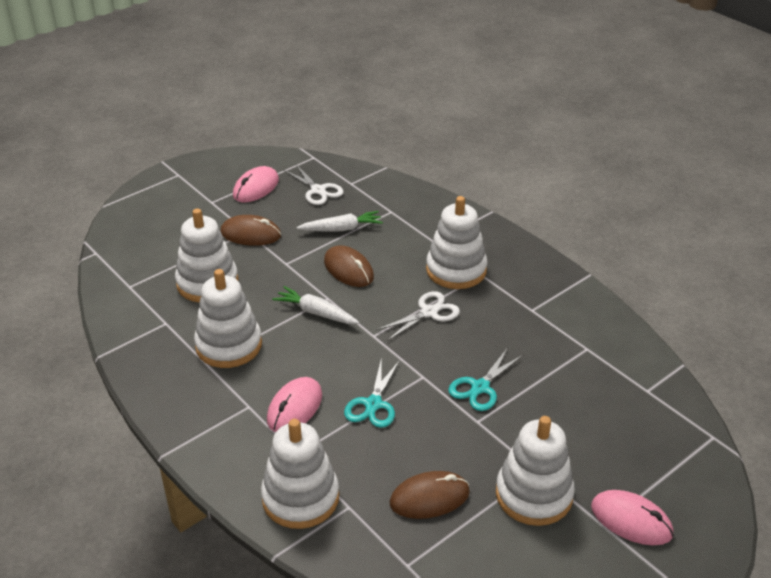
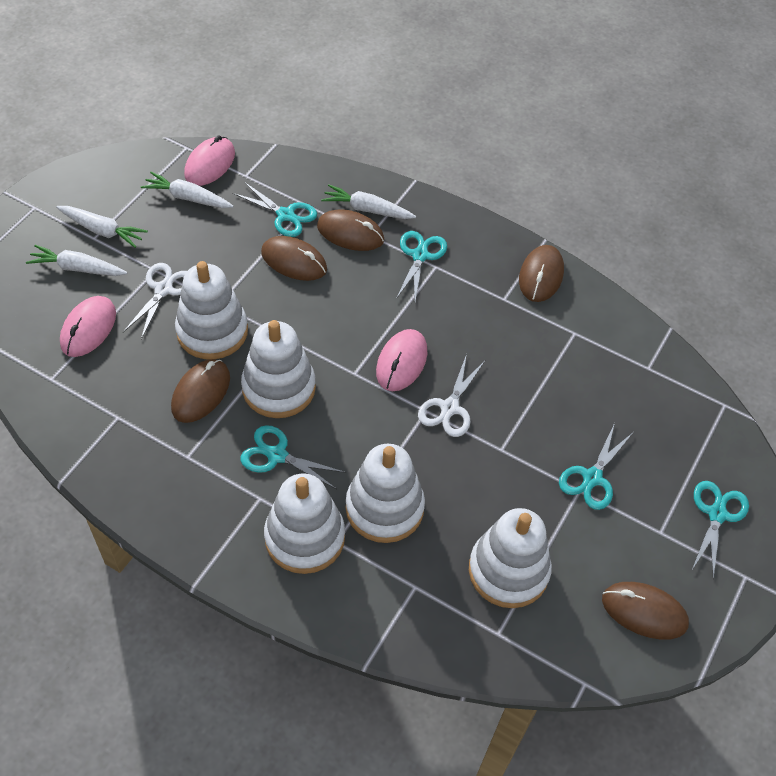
brown mouse: 3 -> 5
turquoise scissors: 2 -> 5
white carrot: 2 -> 4

